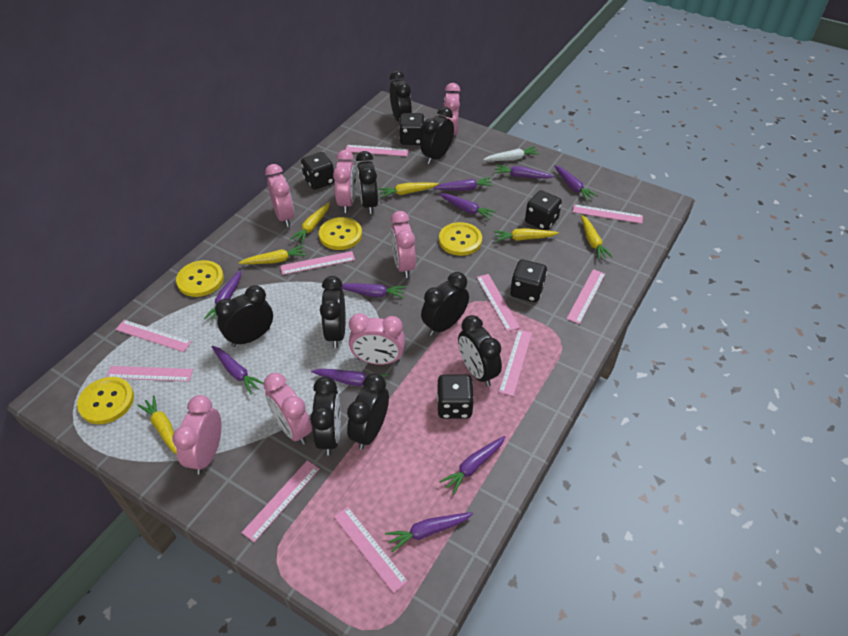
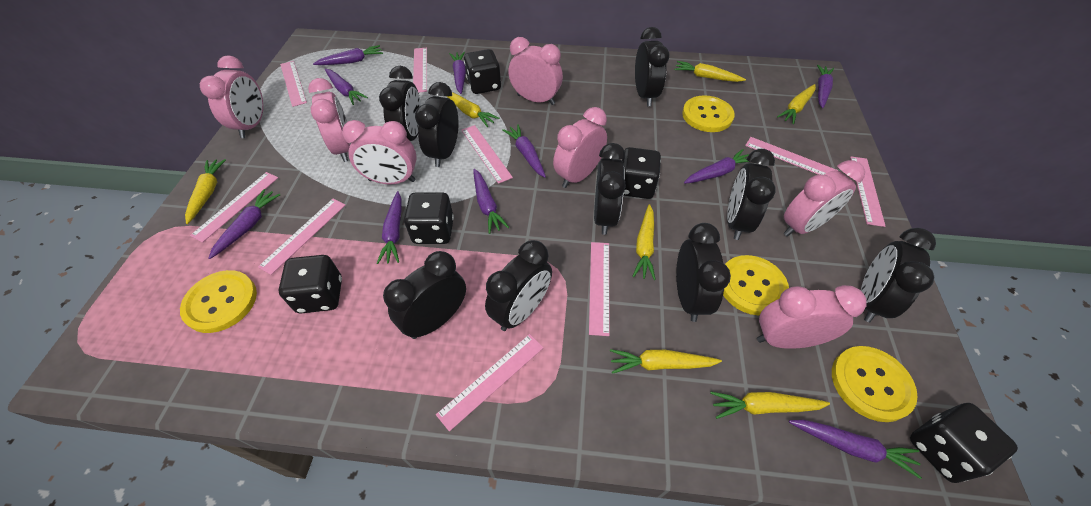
pink ruler: 10 -> 9
white carrot: 1 -> 0
yellow carrot: 6 -> 7

